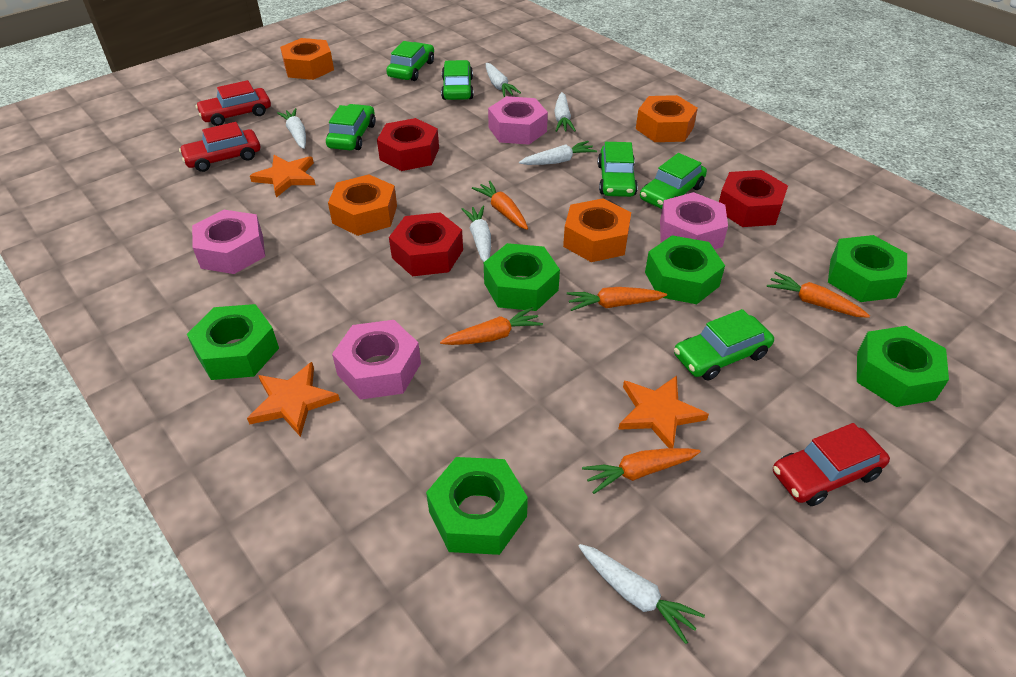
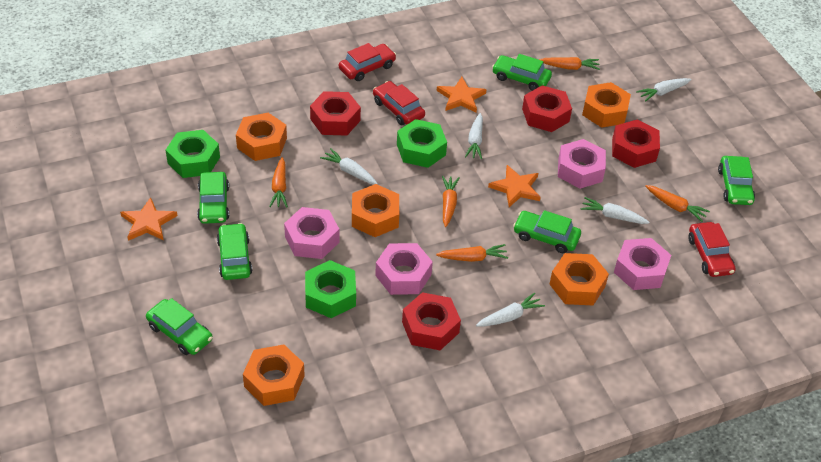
green nut: 6 -> 3
orange nut: 4 -> 5
red nut: 3 -> 4
white carrot: 6 -> 5

